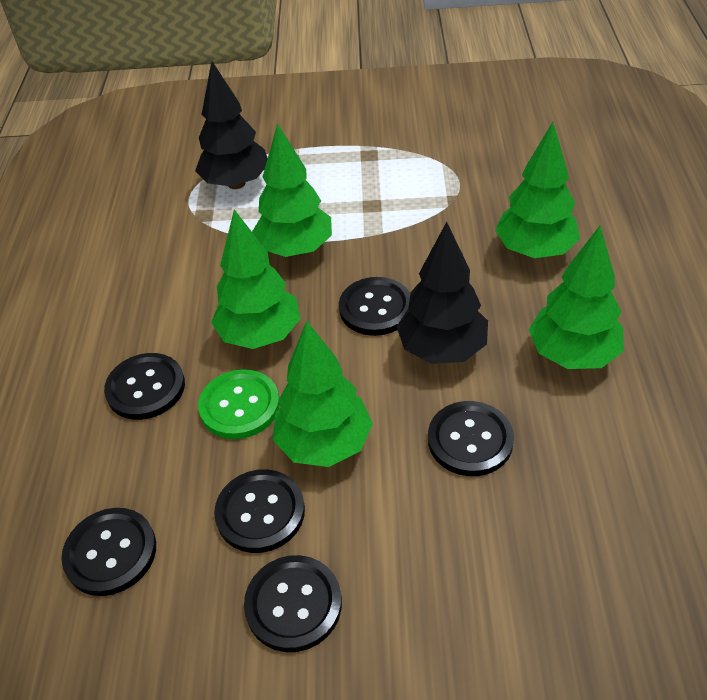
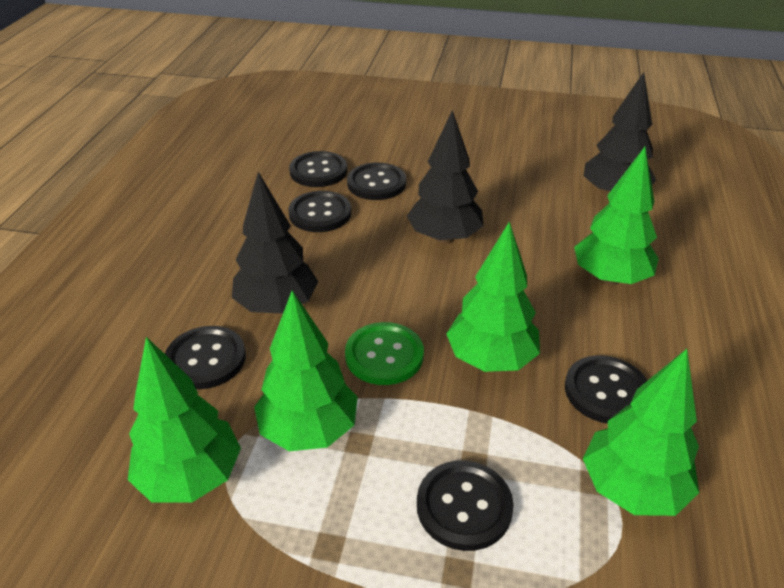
black tree: 2 -> 3

